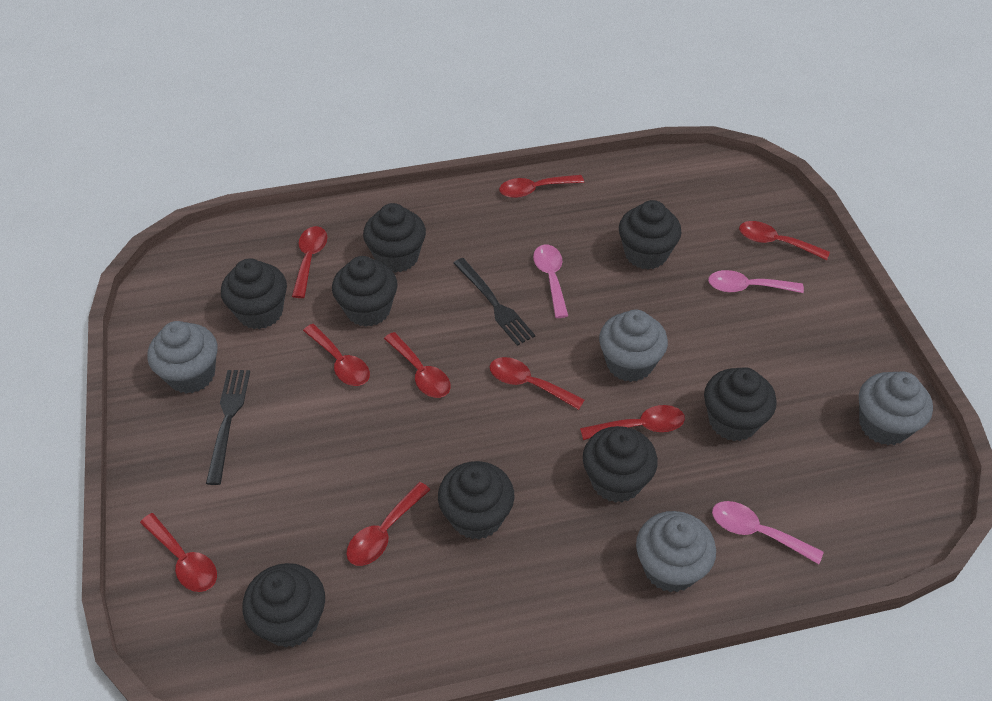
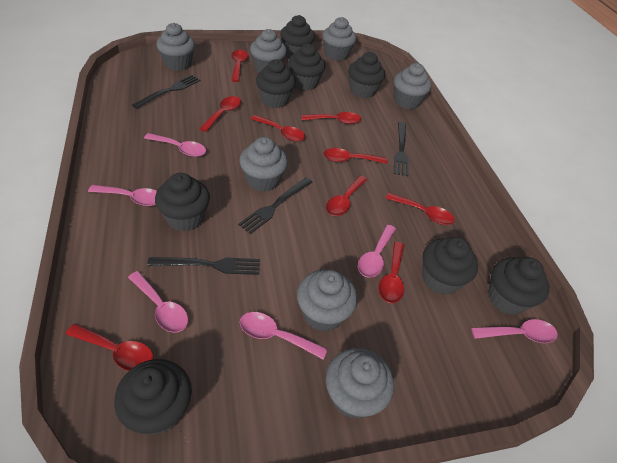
black fork: 2 -> 4
grey cupcake: 4 -> 7
pink spoon: 3 -> 6

